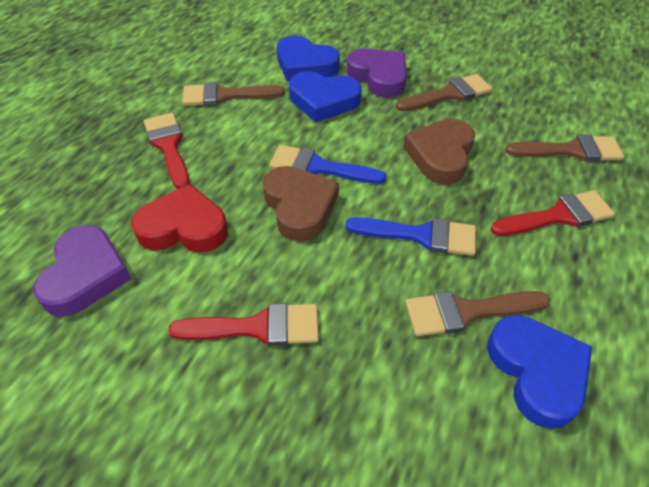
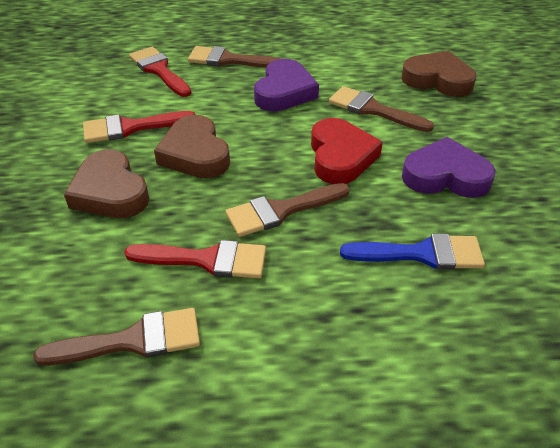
blue brush: 2 -> 1
blue heart: 3 -> 0
brown heart: 2 -> 3

